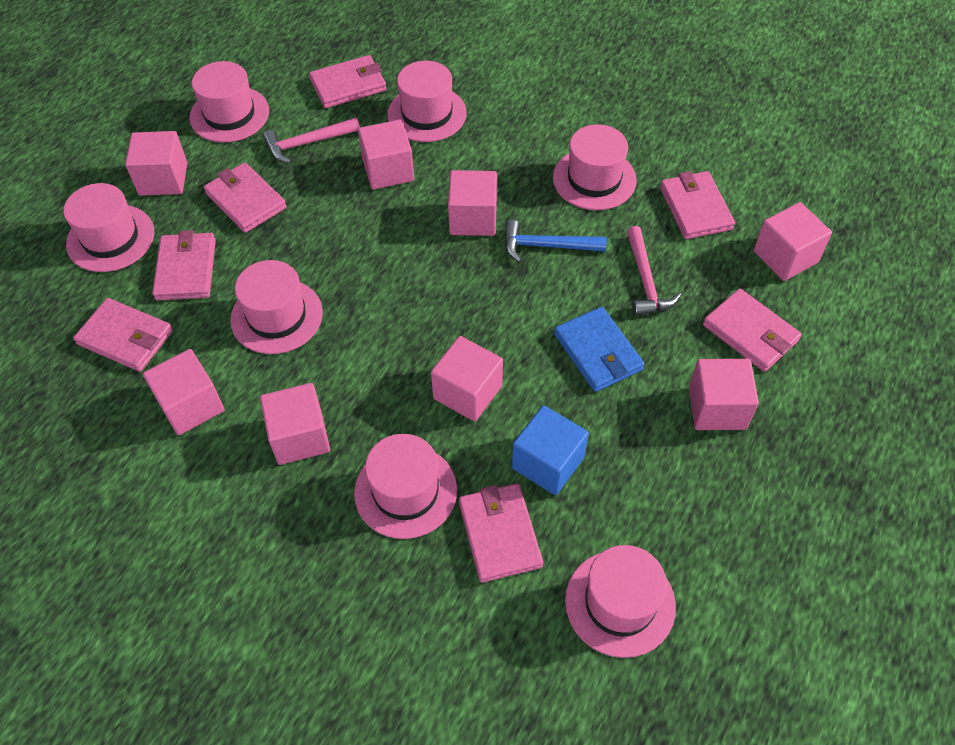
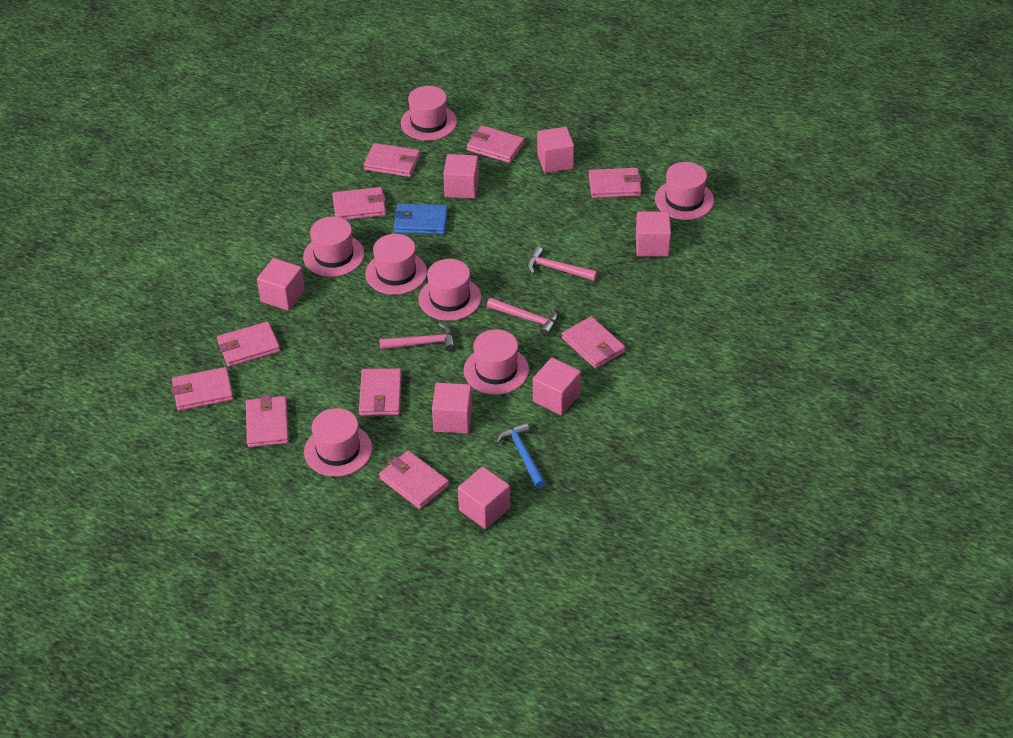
blue cube: 1 -> 0
pink cube: 8 -> 7
pink hammer: 2 -> 3
pink wallet: 7 -> 10

